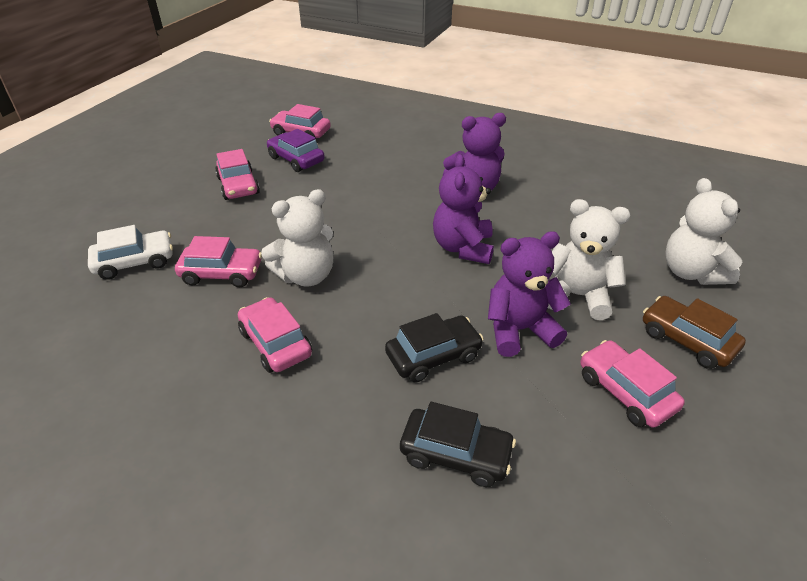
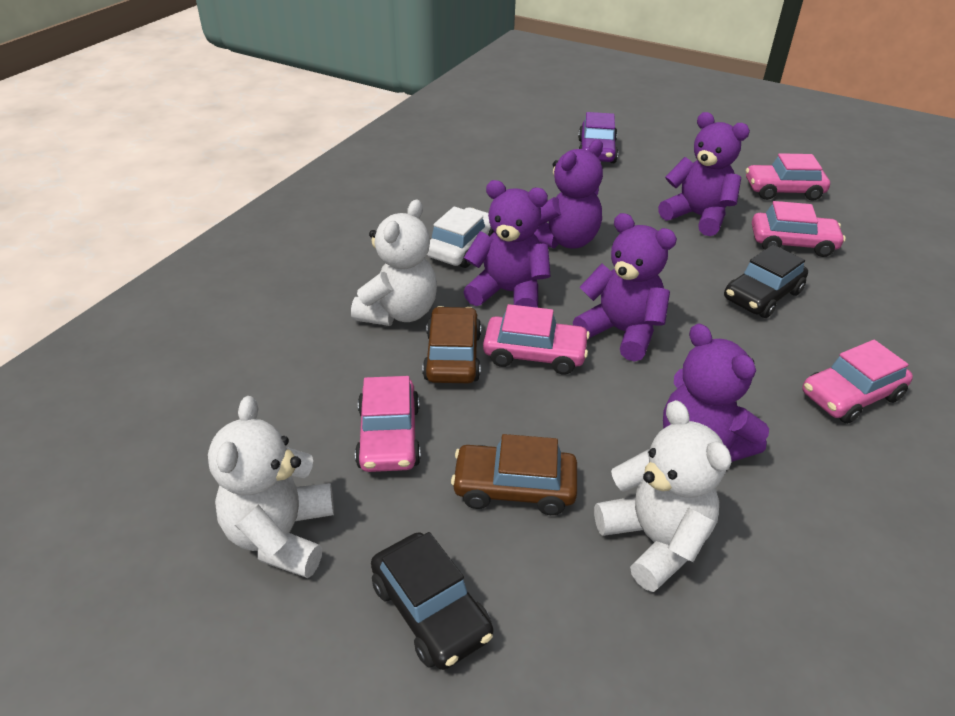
brown car: 1 -> 2
purple teddy bear: 3 -> 5

